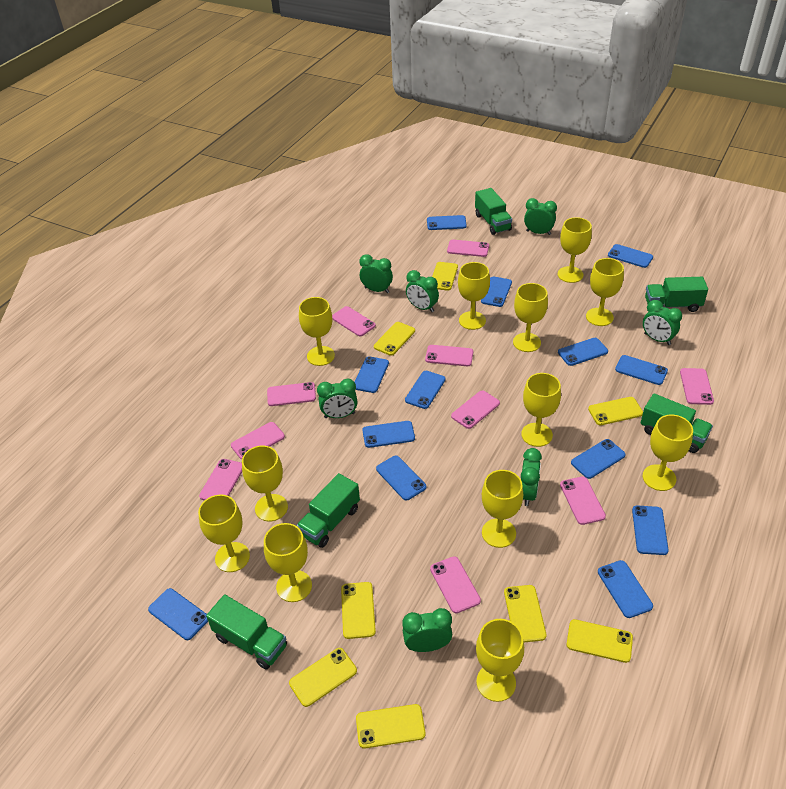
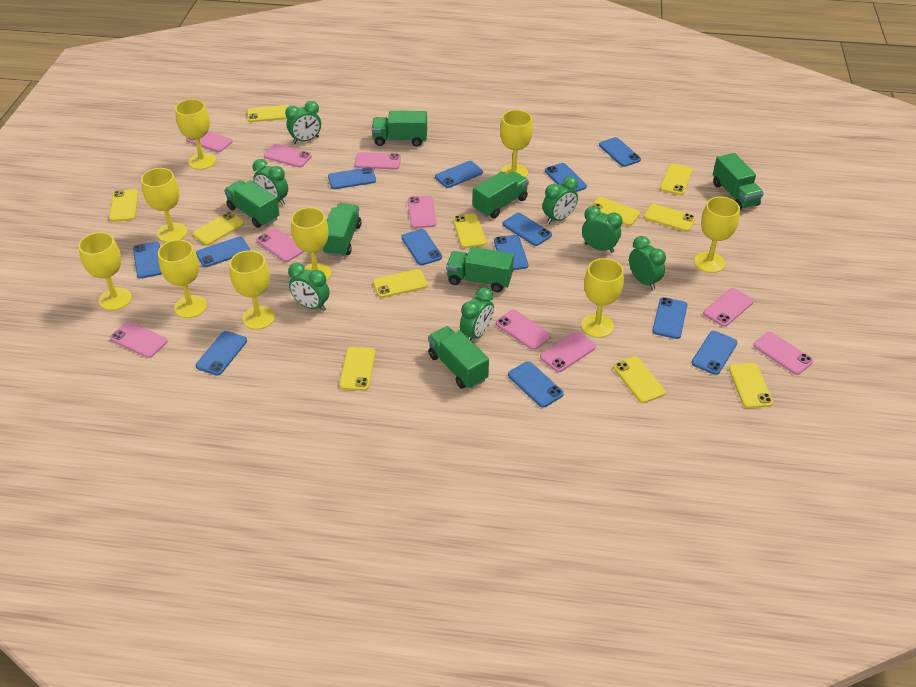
green truck: 5 -> 7
yellow goblet: 12 -> 9
yellow phone: 8 -> 11

